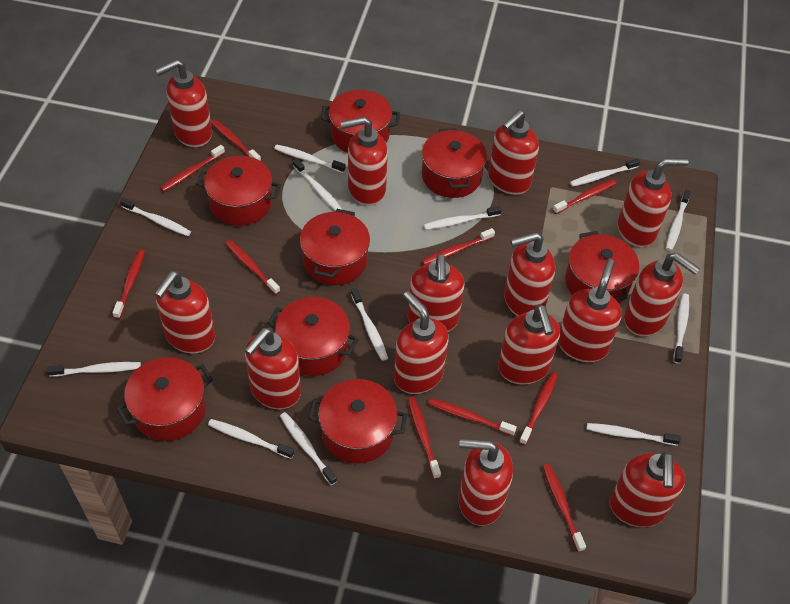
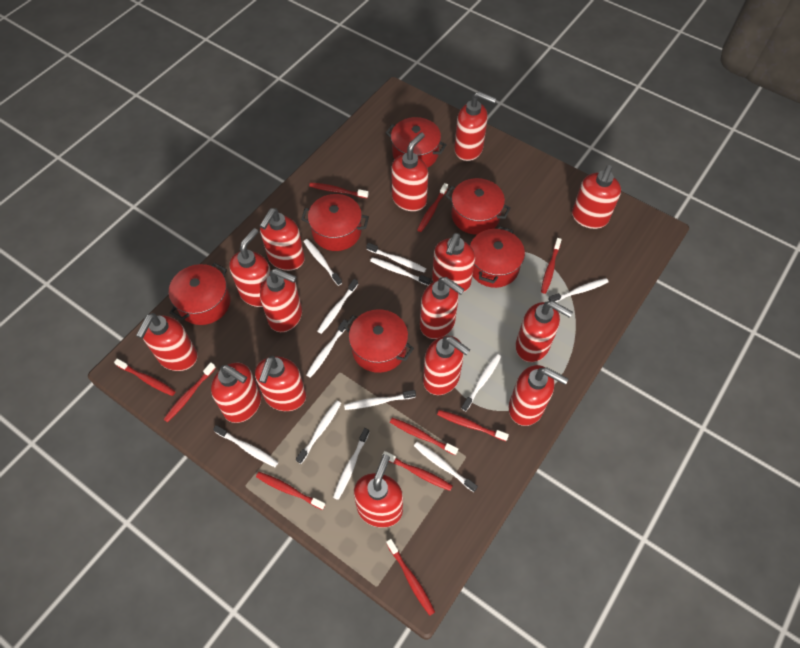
red pot: 8 -> 6
red soap dispenser: 14 -> 15

